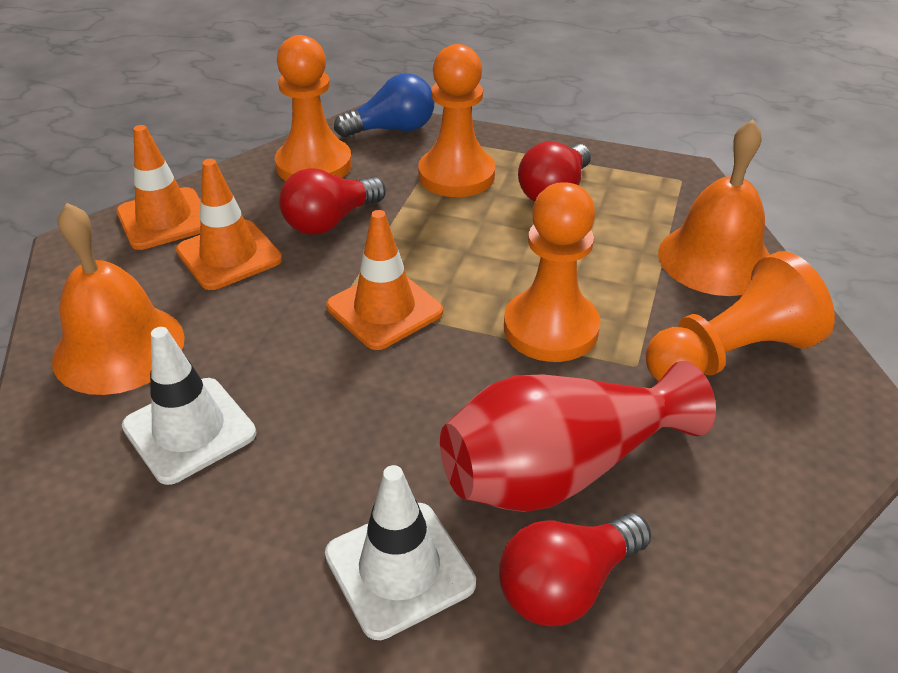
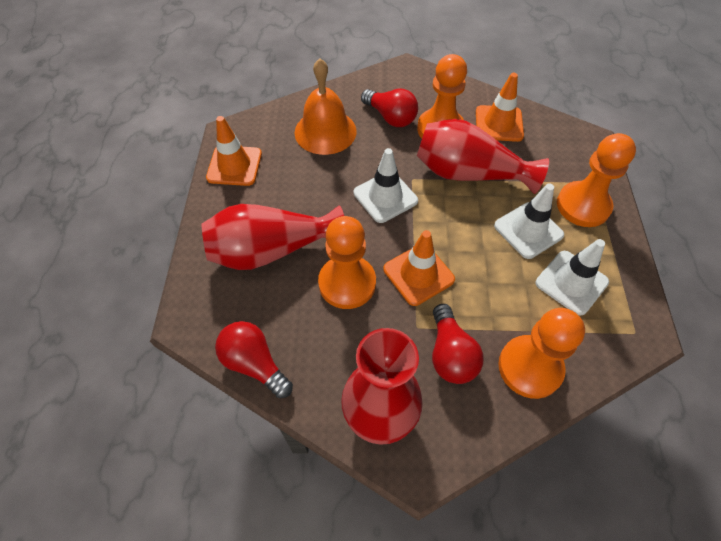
blue light bulb: 1 -> 0
orange bell: 2 -> 1
red vase: 1 -> 3
white traffic cone: 2 -> 3

